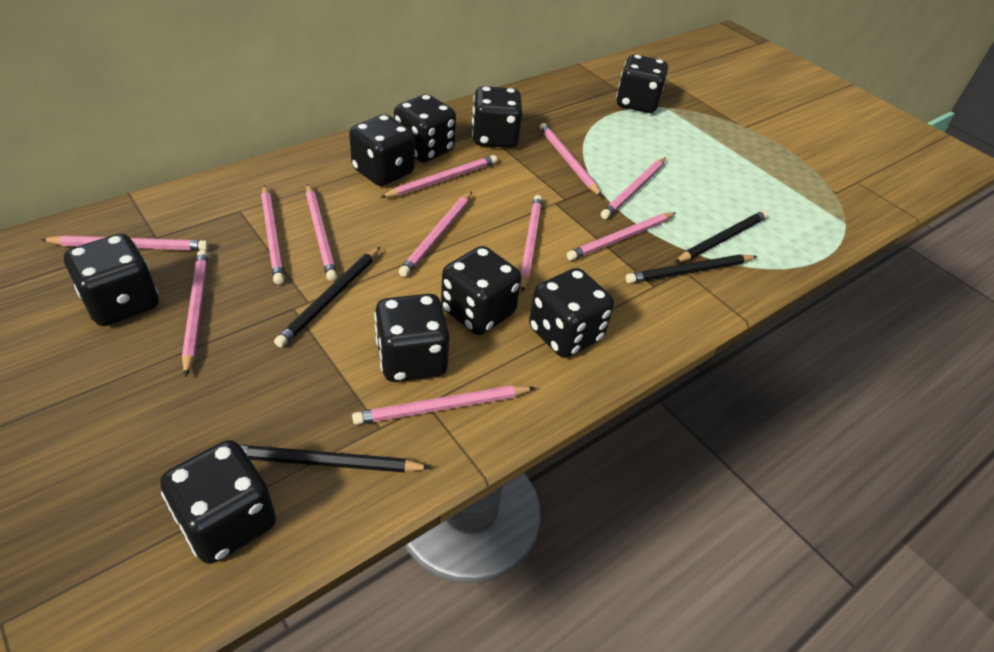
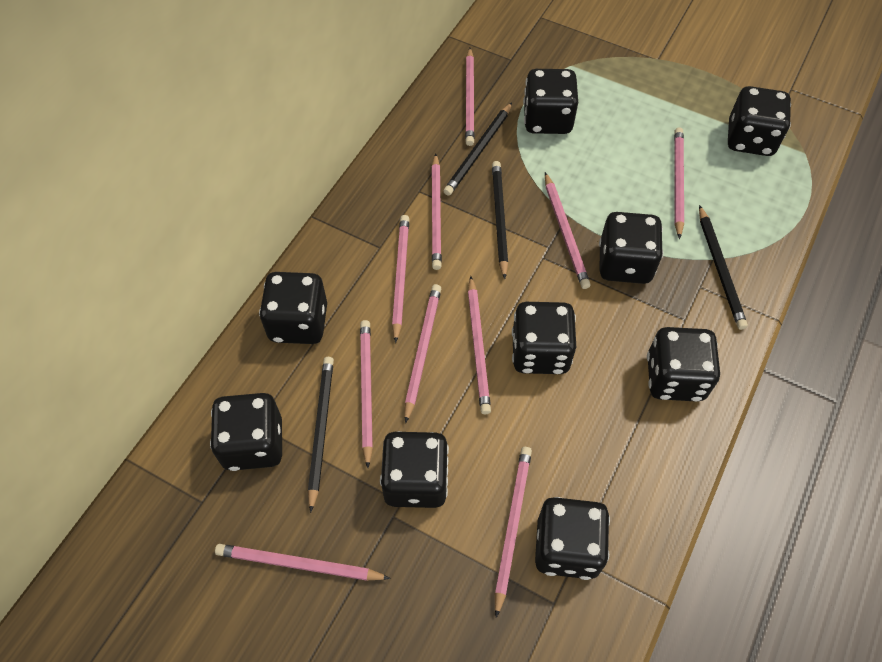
pink pencil: 11 -> 10

